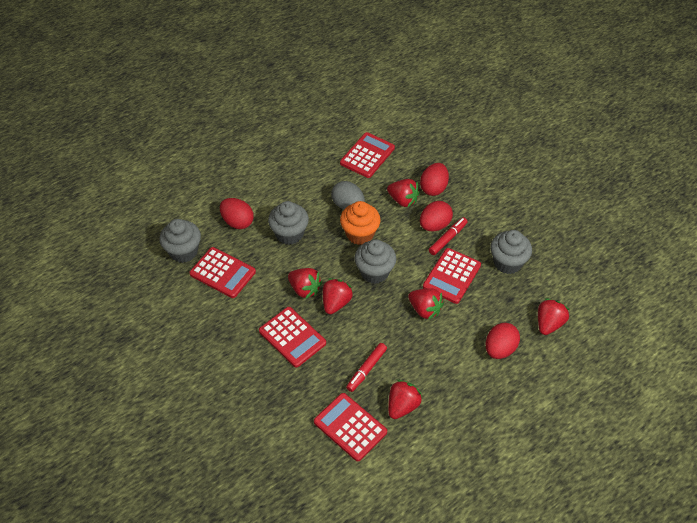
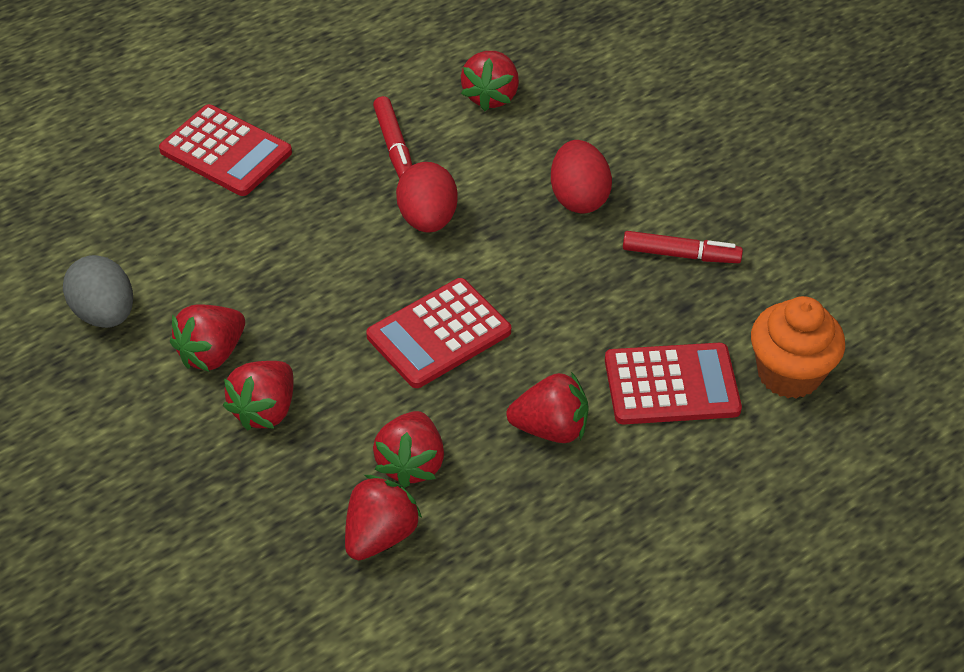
grey cupcake: 4 -> 0
red calculator: 5 -> 3
red egg: 4 -> 2

